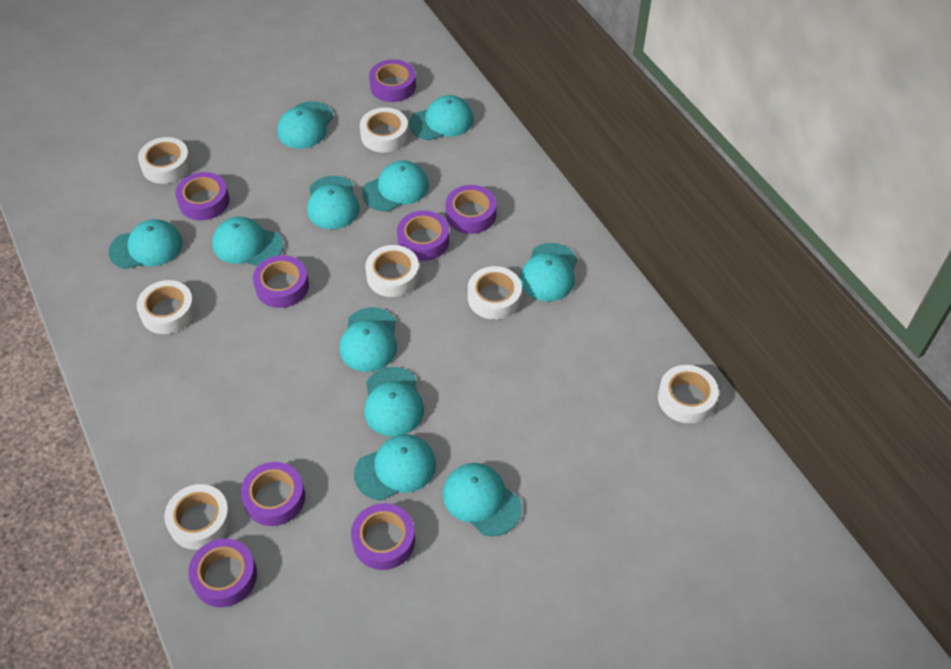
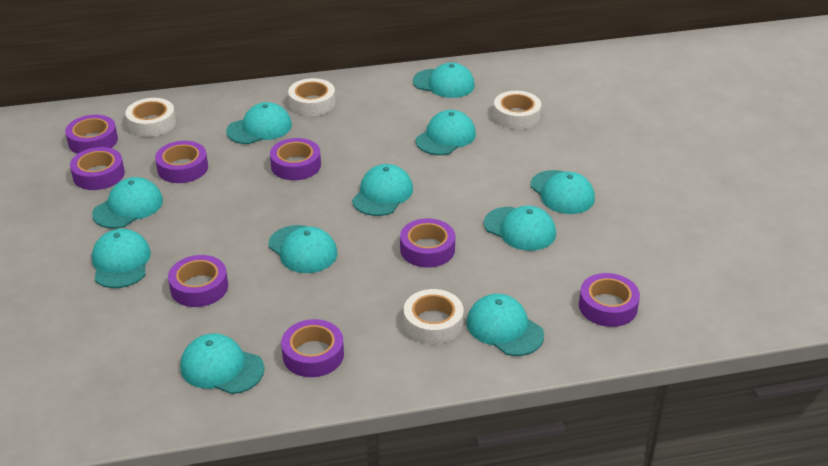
white tape: 7 -> 4

